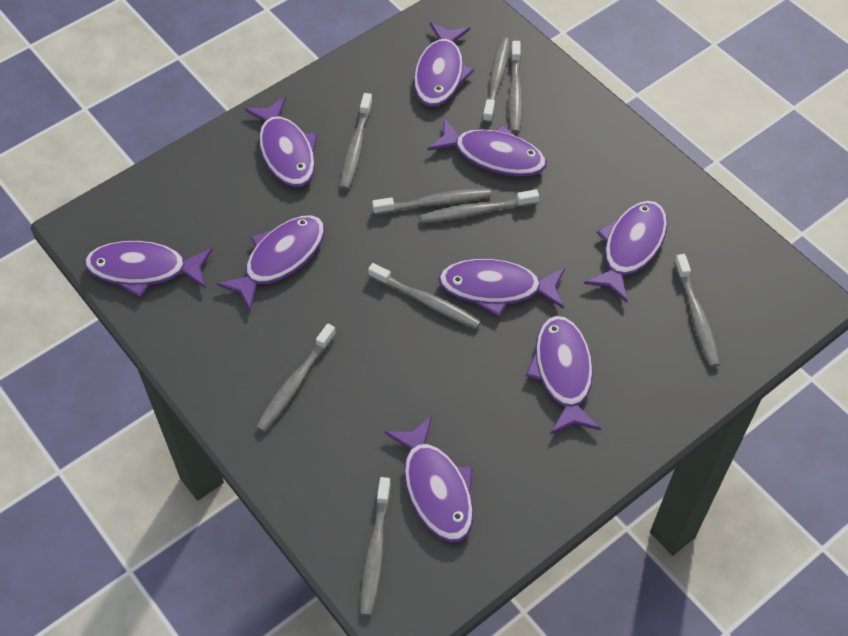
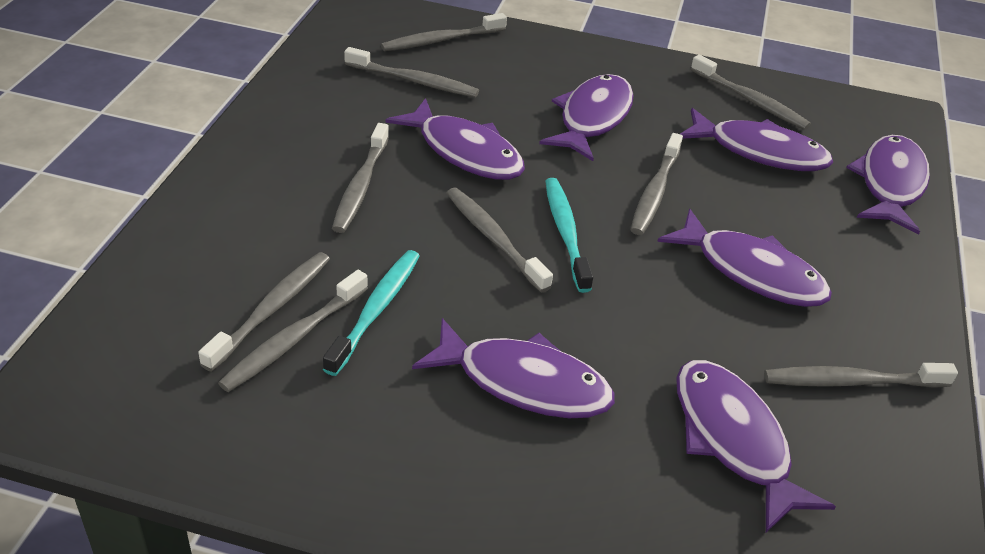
purple fish: 9 -> 7
turquoise toothbrush: 0 -> 2

